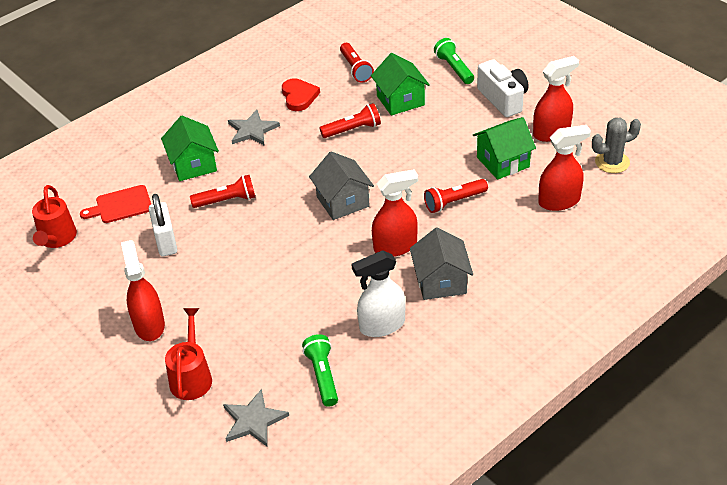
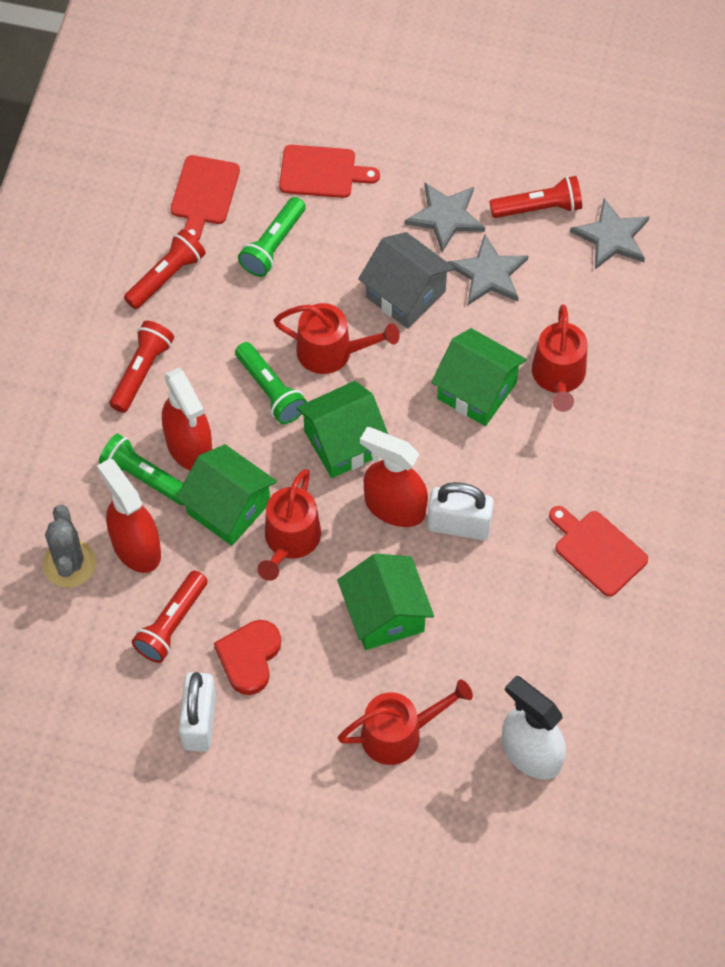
green flashlight: 2 -> 3
green house: 3 -> 4
grey house: 2 -> 1
grey star: 2 -> 3
red cutting board: 1 -> 3
red spray bottle: 4 -> 3
red watering can: 2 -> 4
white camera: 1 -> 0
white padlock: 1 -> 2

